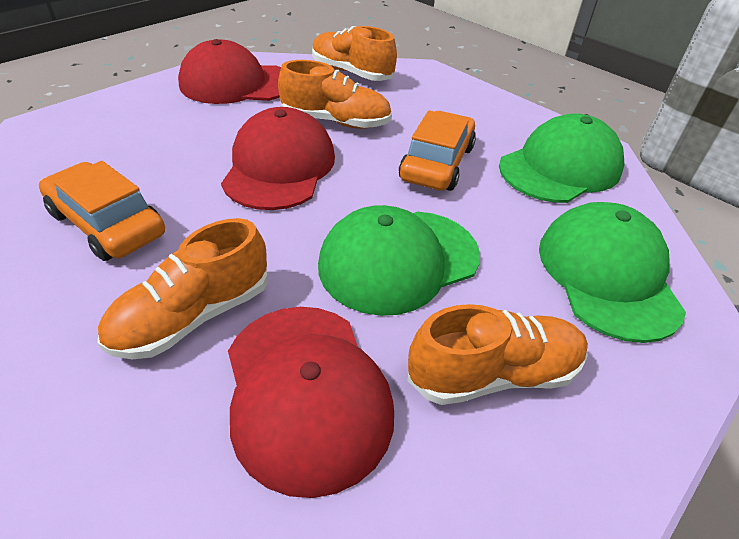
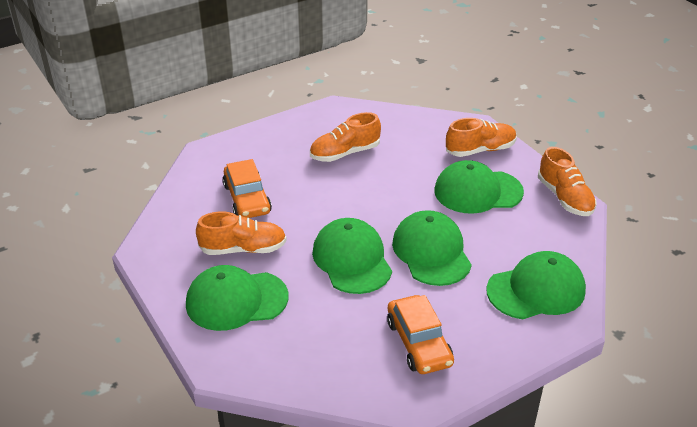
green cap: 3 -> 5
red cap: 3 -> 0

